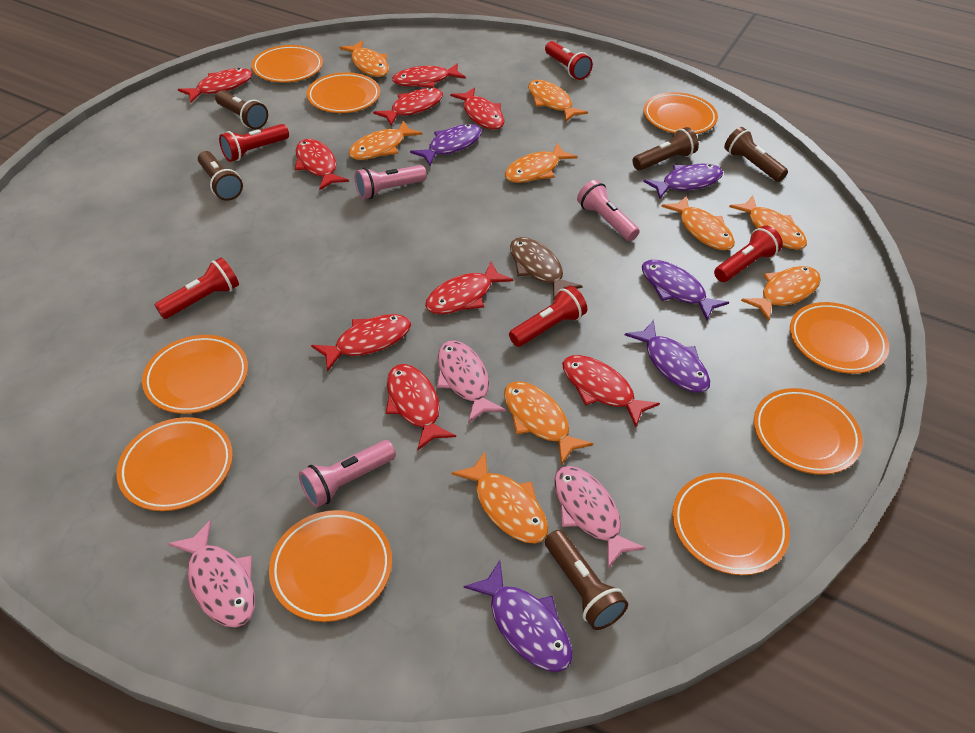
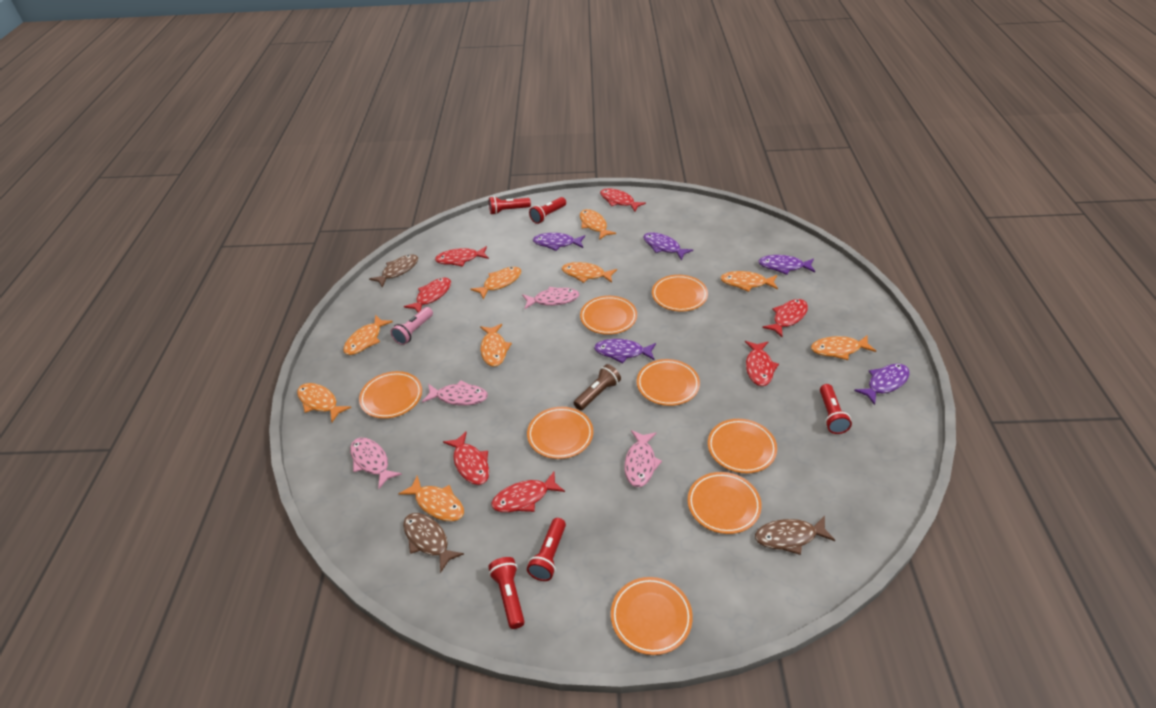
brown fish: 1 -> 3
brown flashlight: 5 -> 1
orange plate: 9 -> 8
pink fish: 3 -> 4
pink flashlight: 3 -> 1
red fish: 9 -> 7

